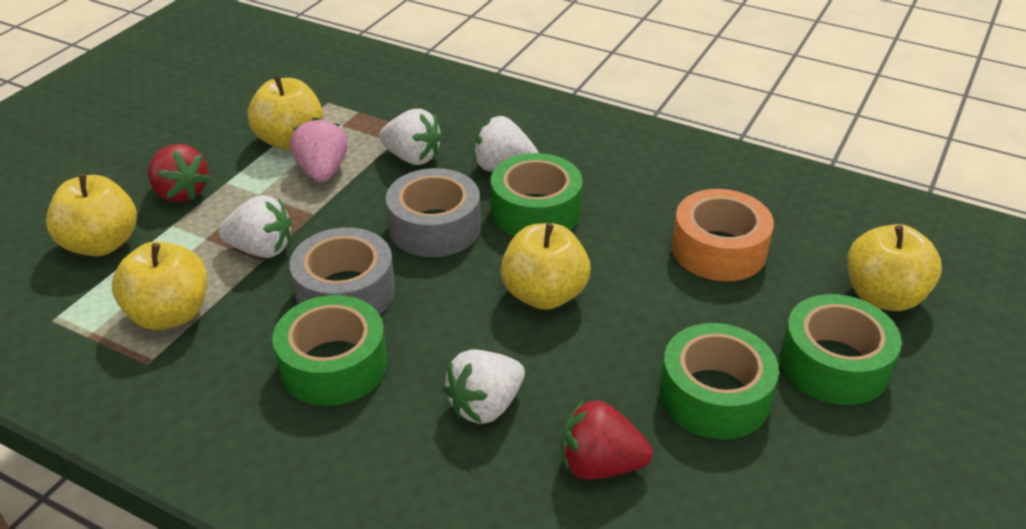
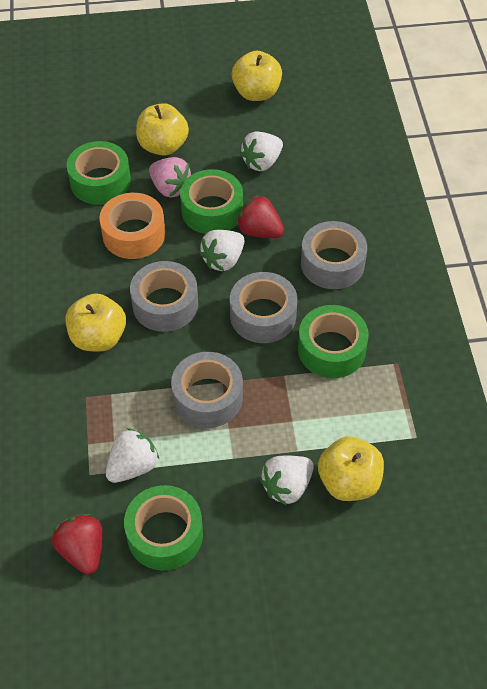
grey tape: 2 -> 4
yellow apple: 5 -> 4

